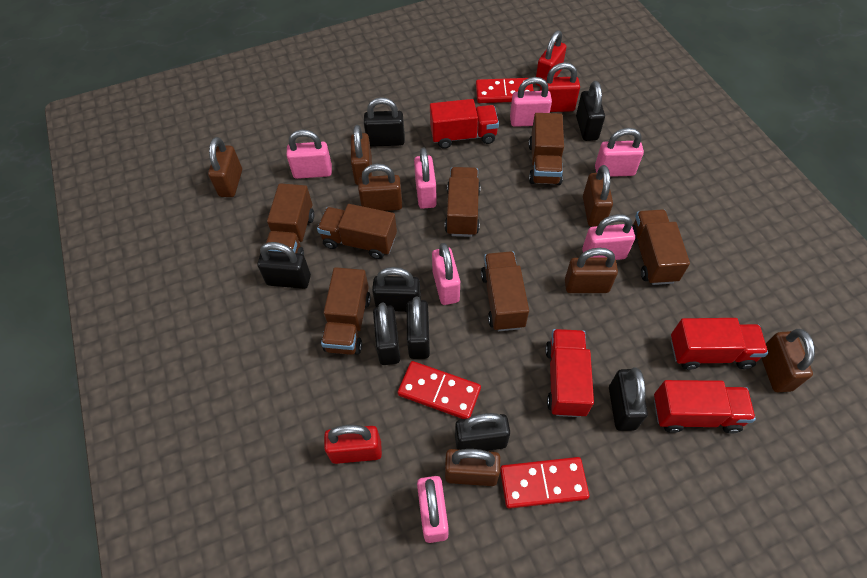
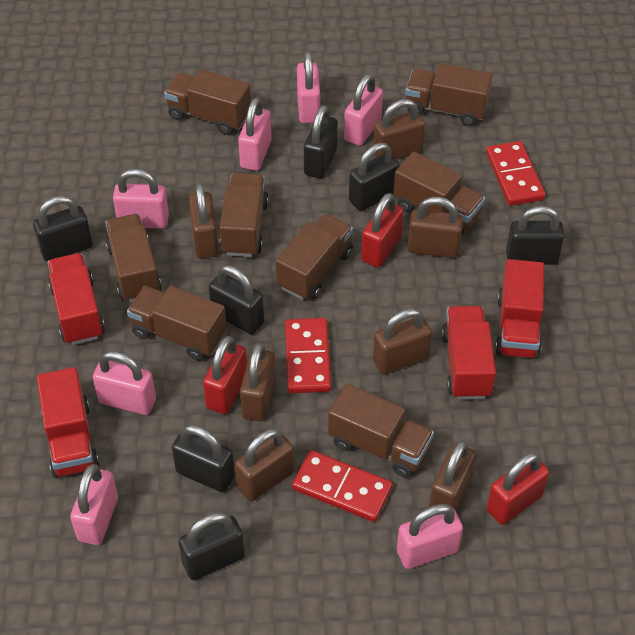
black padlock: 8 -> 7
brown truck: 7 -> 8

